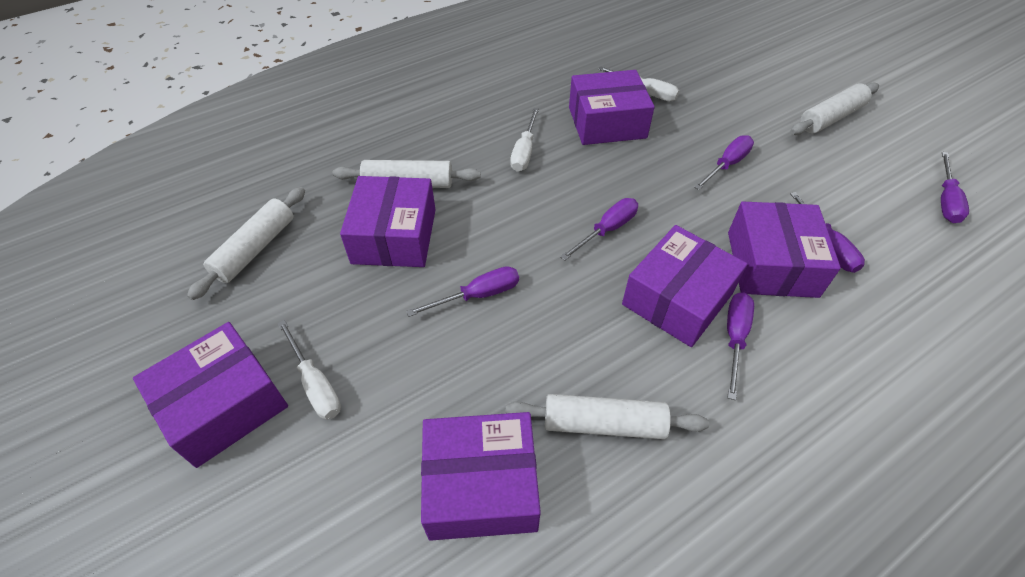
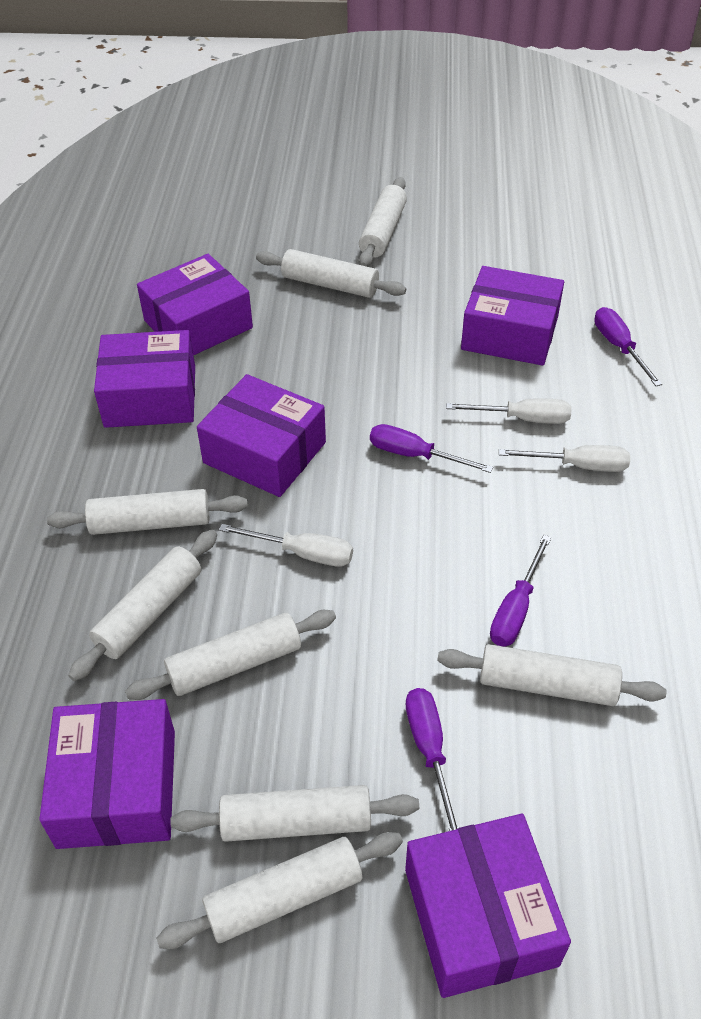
purple screwdriver: 6 -> 4
white rolling pin: 4 -> 8

